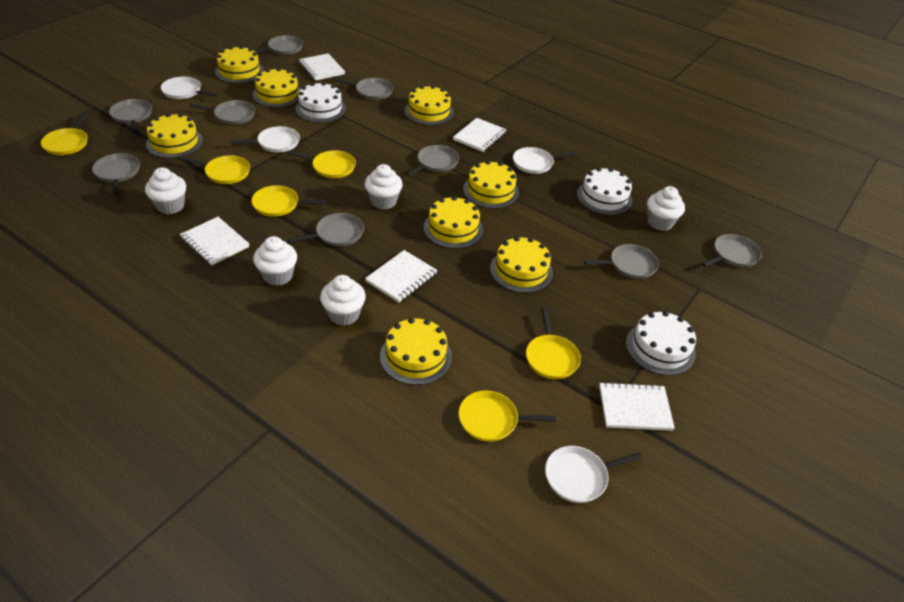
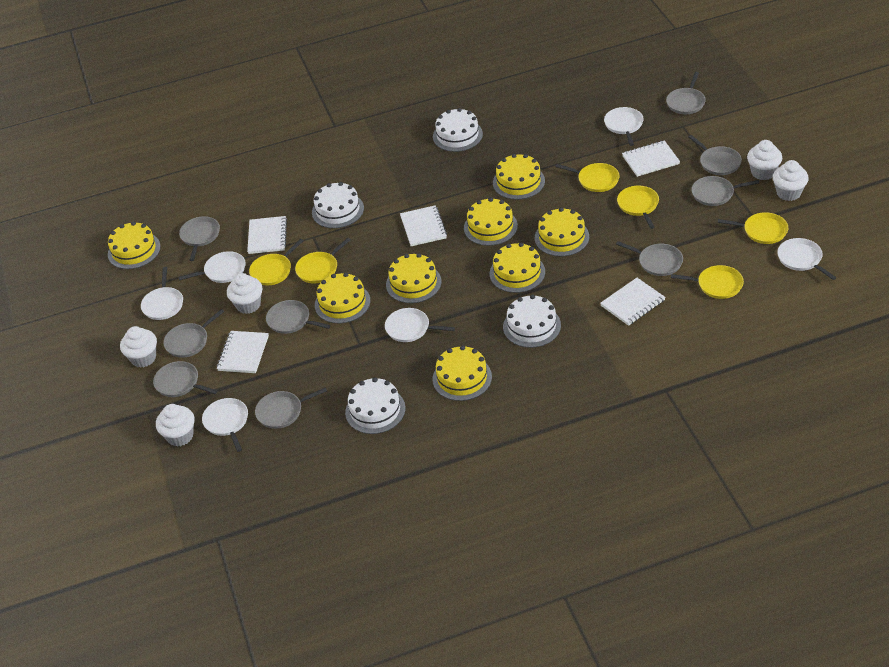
white cake: 3 -> 4
white pan: 4 -> 6

